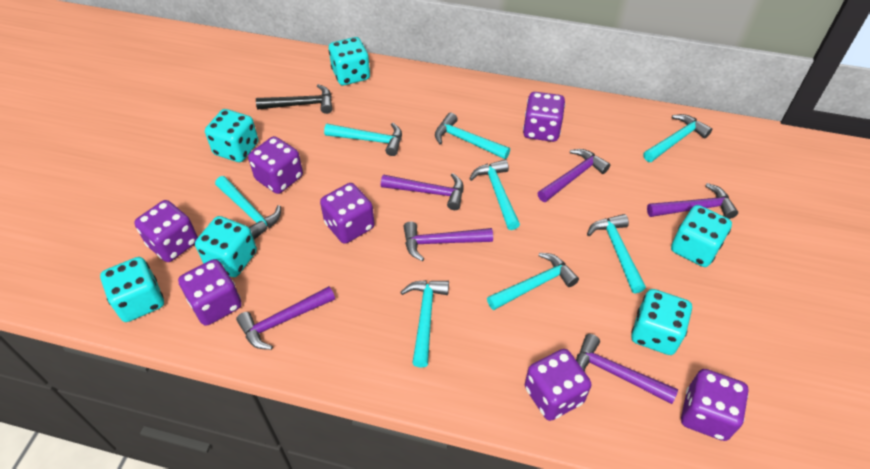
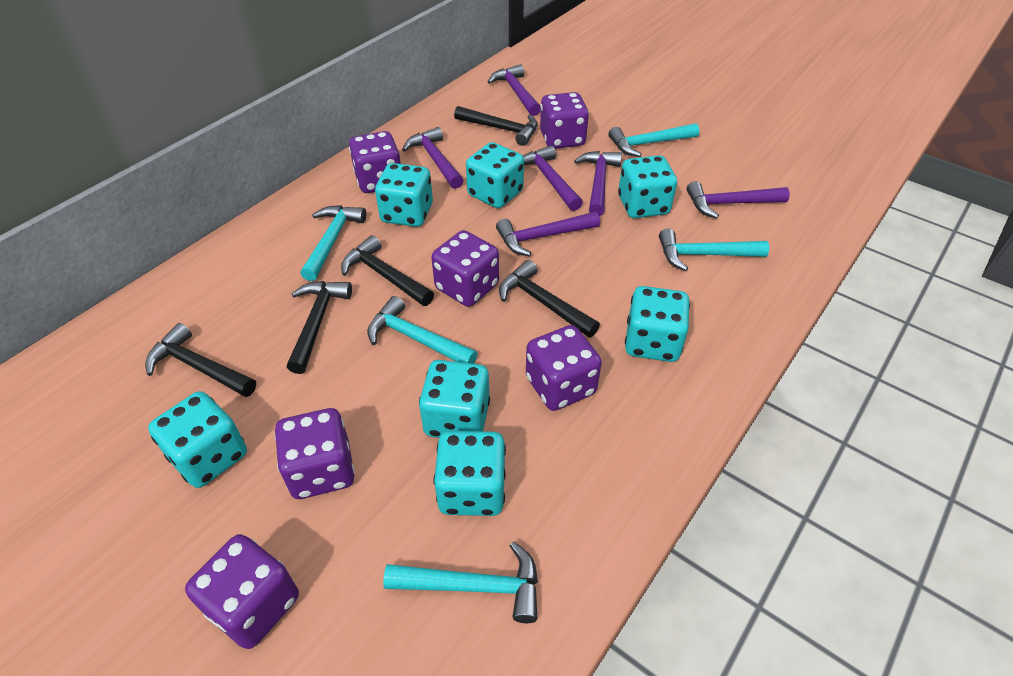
black hammer: 1 -> 5
purple dice: 7 -> 6
turquoise dice: 6 -> 7
turquoise hammer: 8 -> 5

